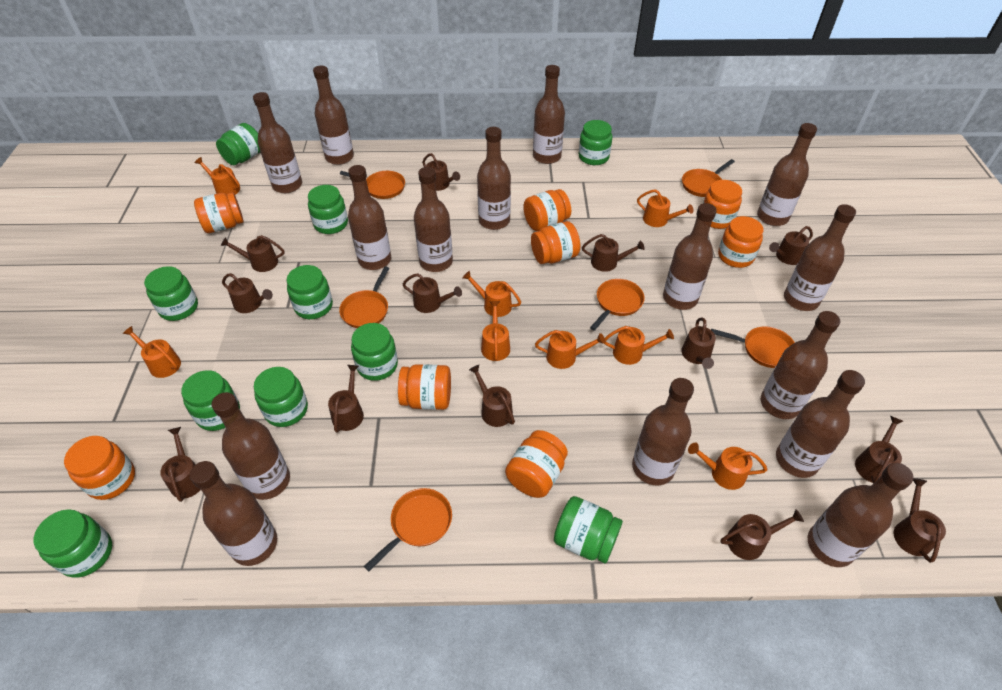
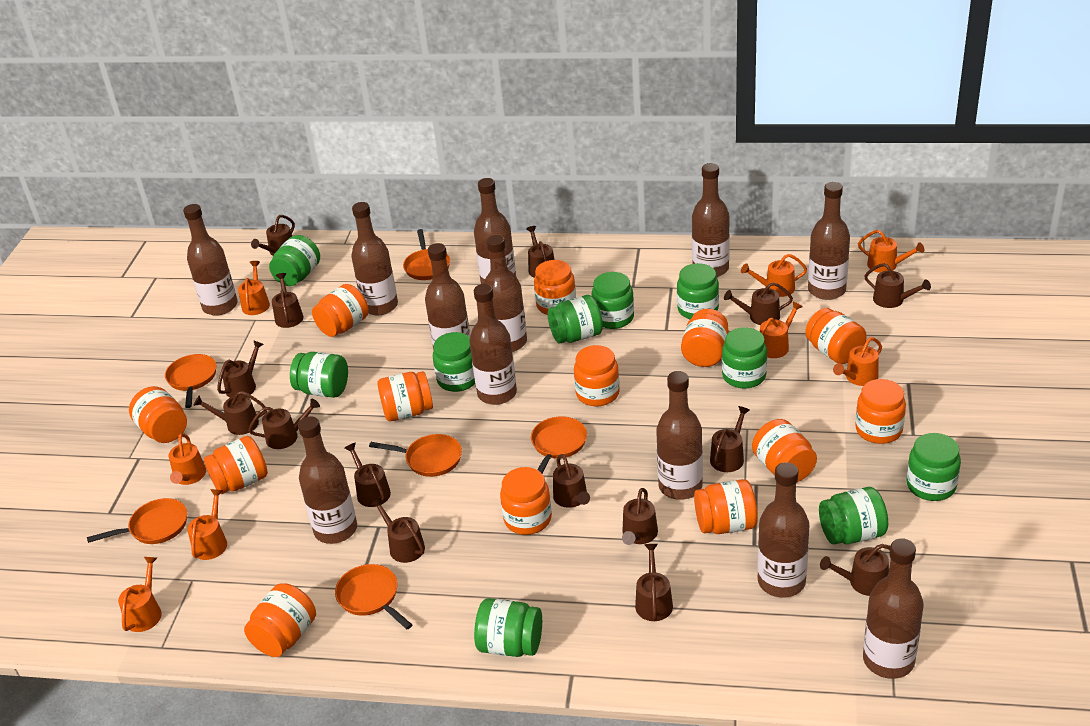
brown bottle: 15 -> 12
brown watering can: 13 -> 15
orange jar: 8 -> 13

